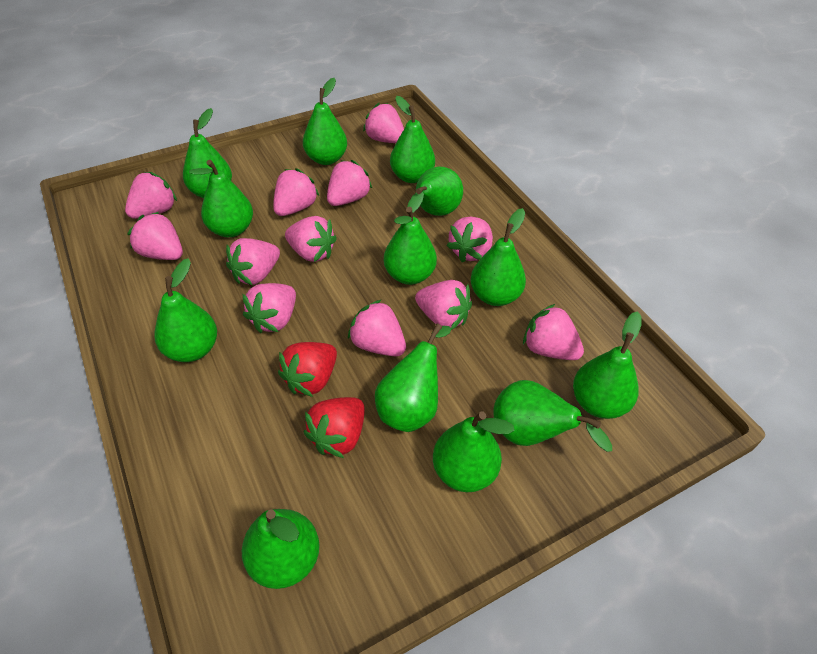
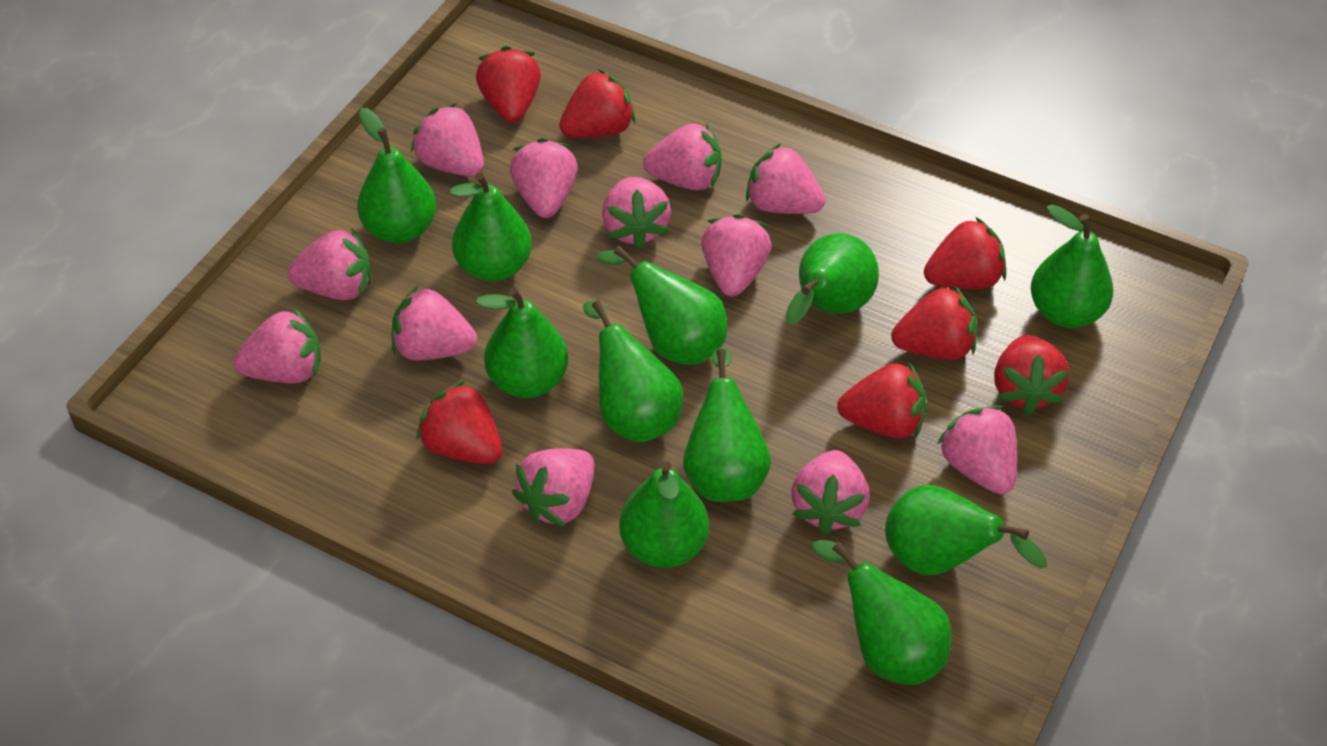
green pear: 13 -> 11
red strawberry: 2 -> 7

